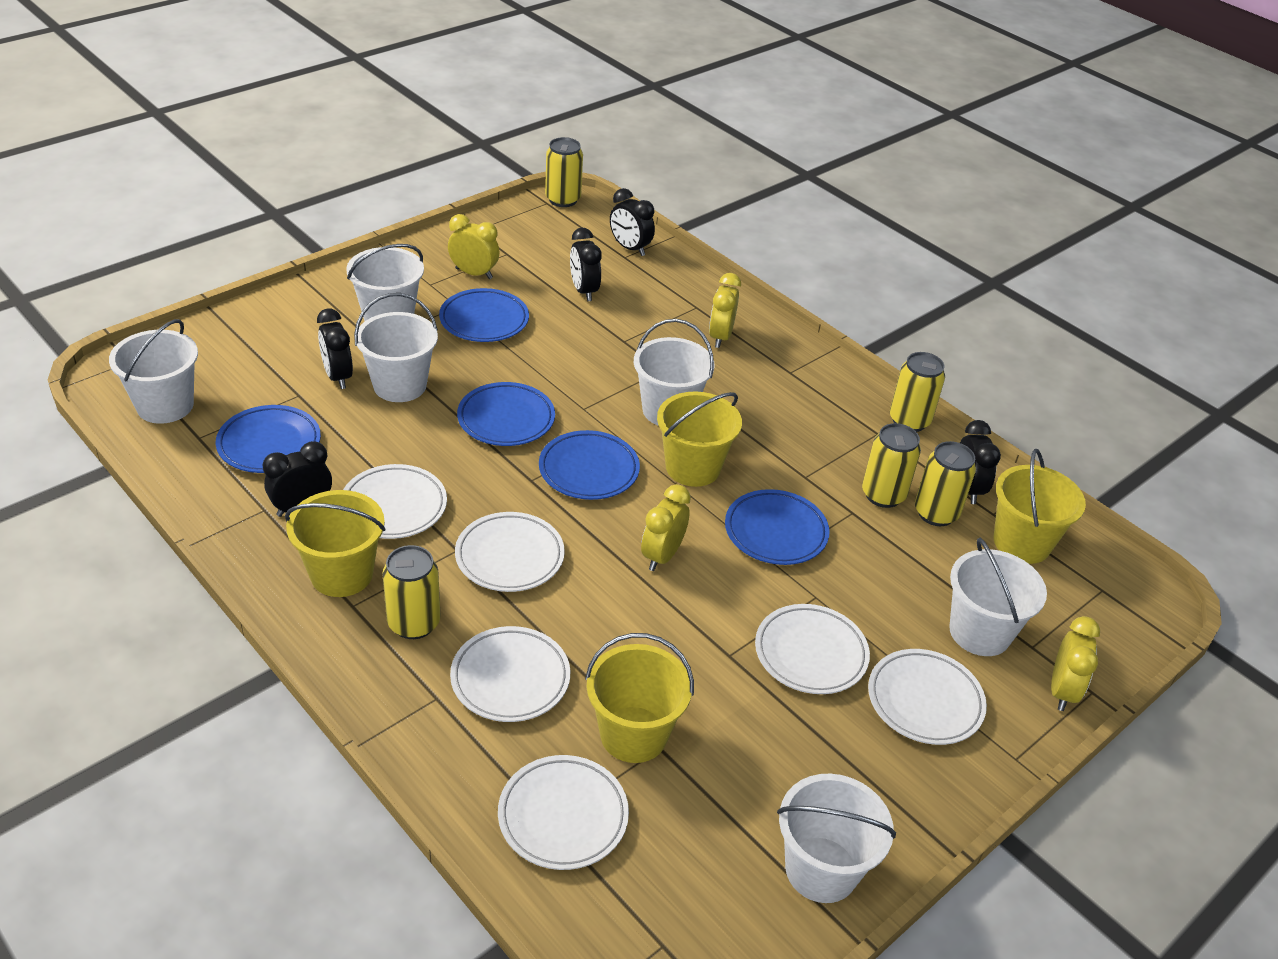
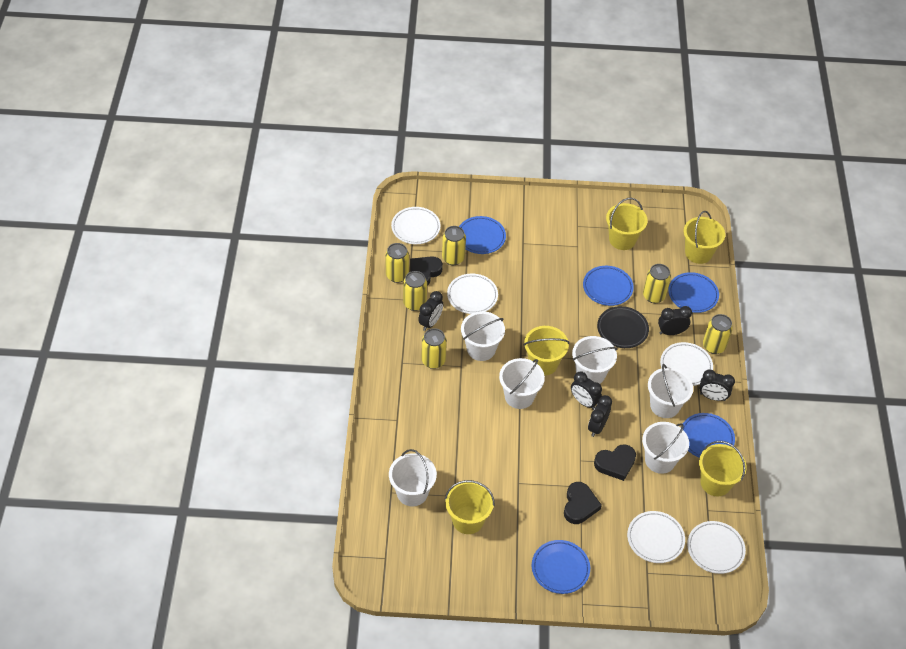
black heart: 0 -> 3
black plate: 0 -> 1
white plate: 6 -> 5
yellow bucket: 4 -> 5
yellow can: 5 -> 6
yellow clock: 4 -> 0

